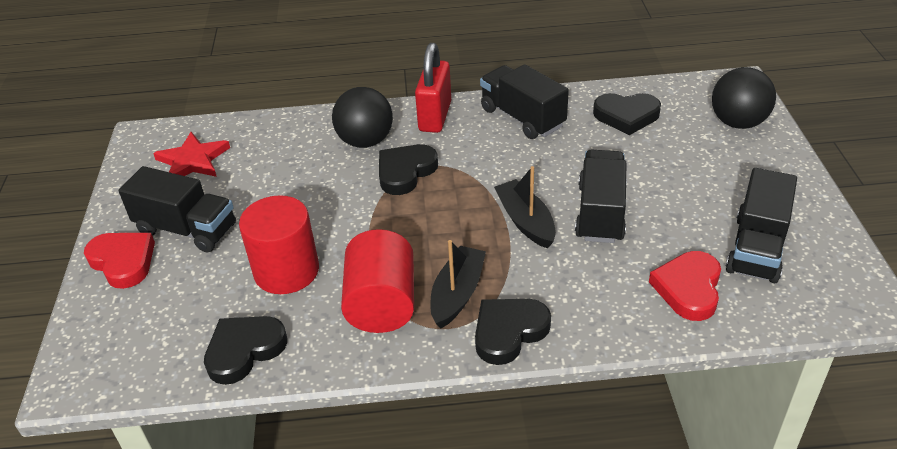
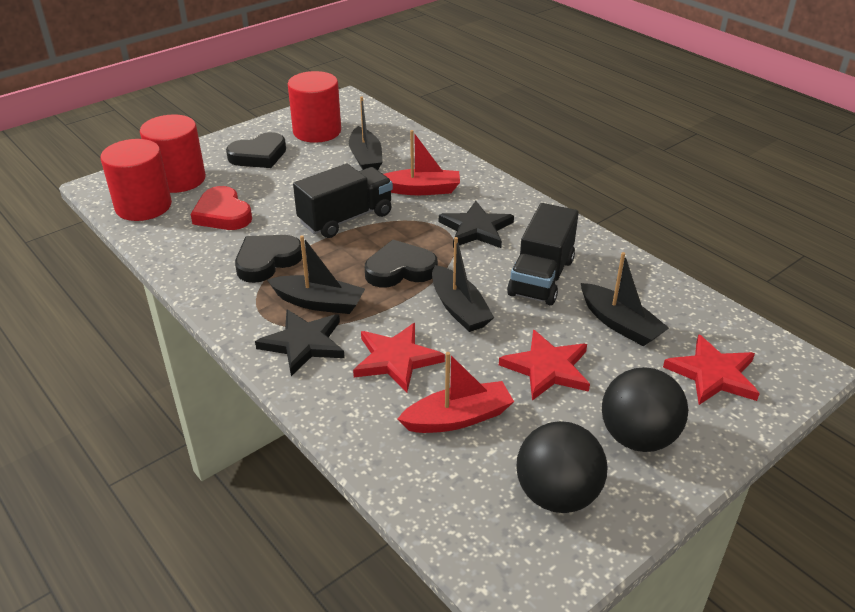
black boat: 2 -> 4
black heart: 4 -> 3
black star: 0 -> 2
black truck: 4 -> 2
red boat: 0 -> 2
red cylinder: 2 -> 3
red heart: 2 -> 1
red padlock: 1 -> 0
red star: 1 -> 3

